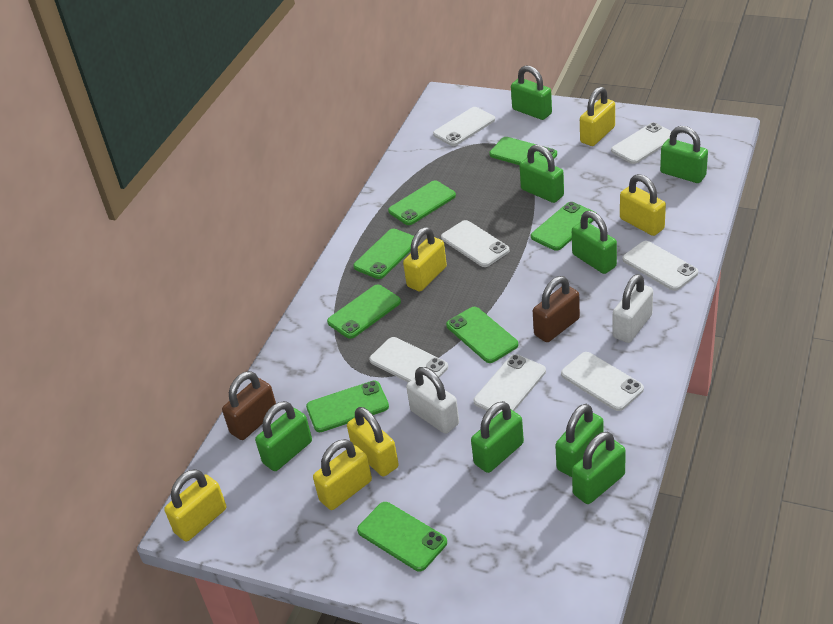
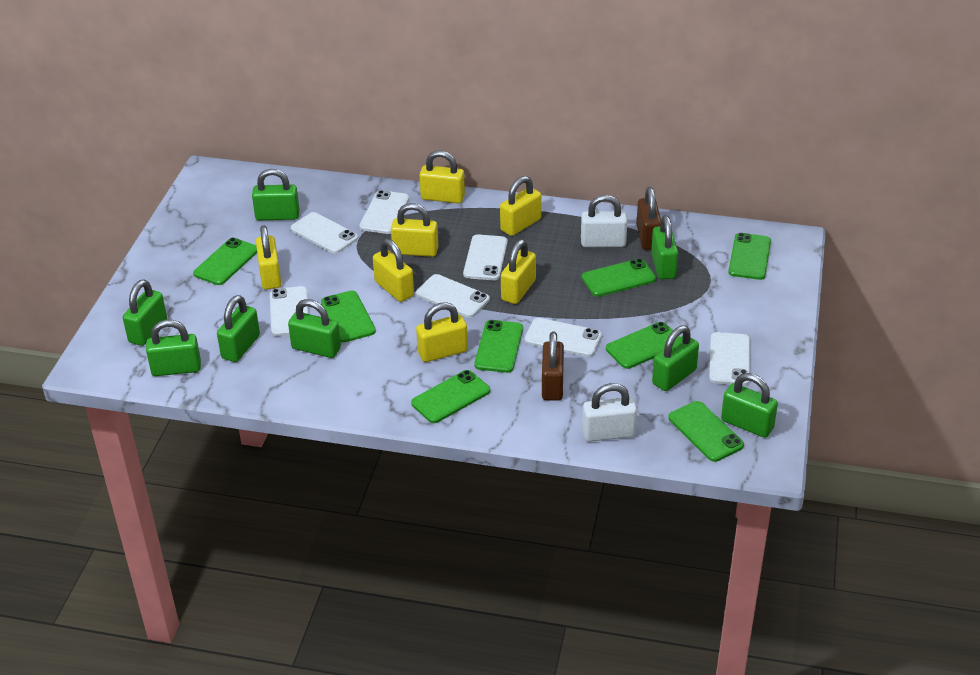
yellow padlock: 6 -> 7

